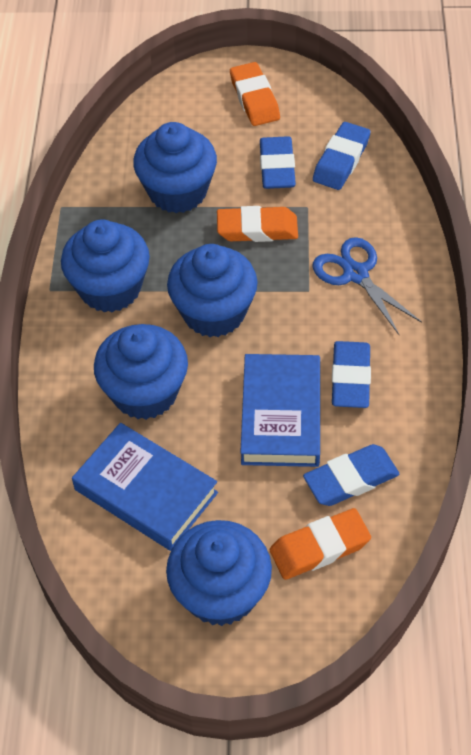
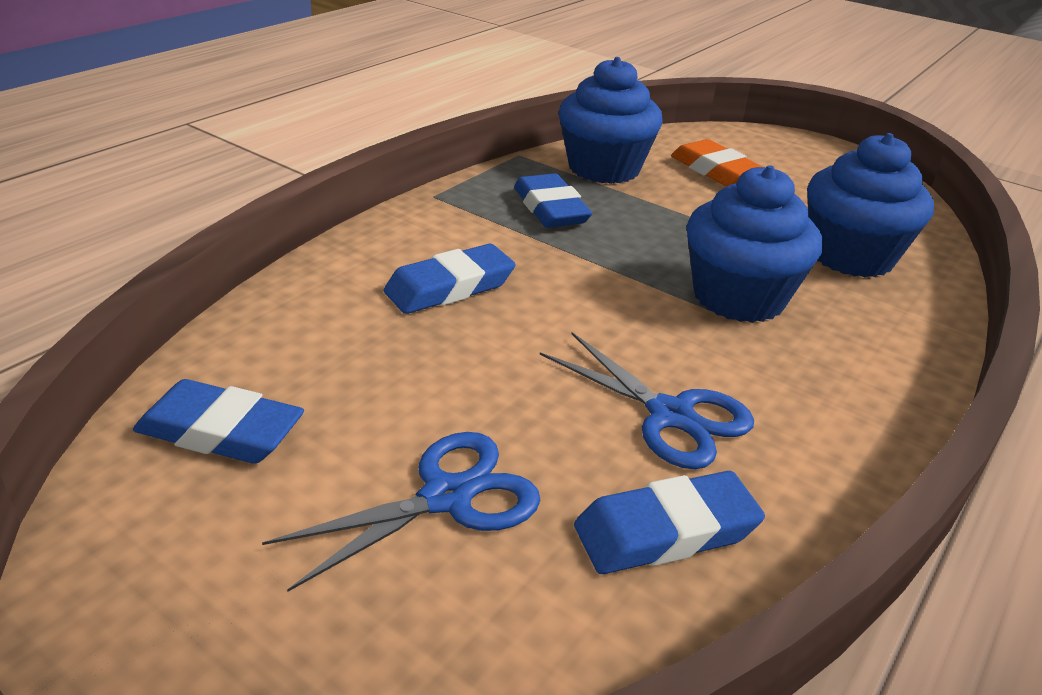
blue book: 2 -> 0
blue cupcake: 5 -> 3
blue scissors: 1 -> 2
orange eraser: 3 -> 1

